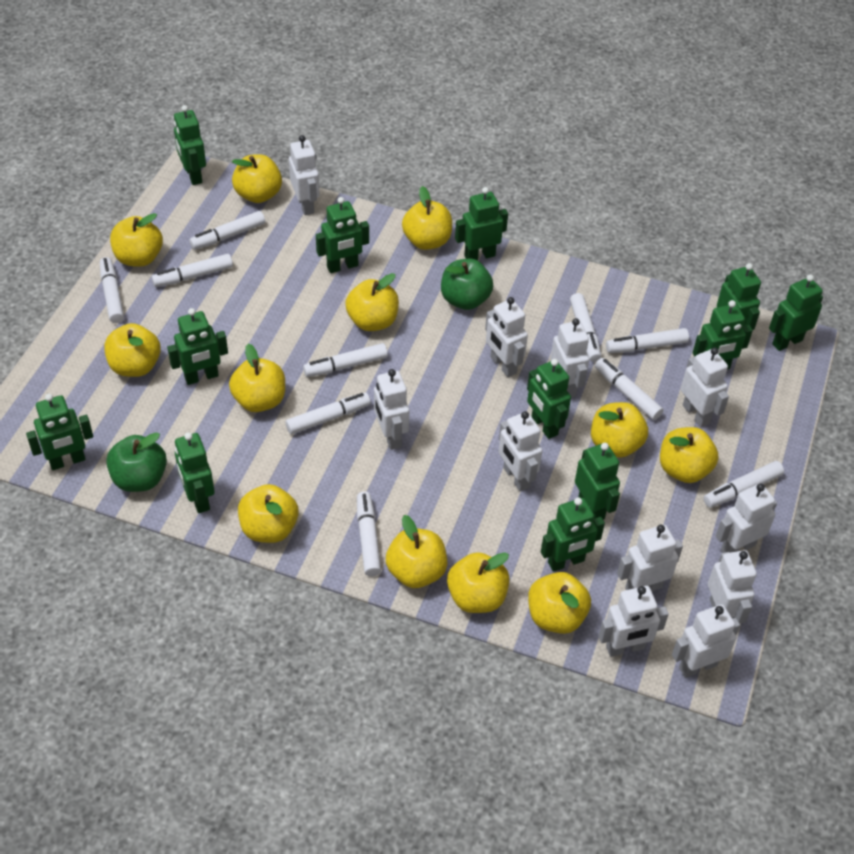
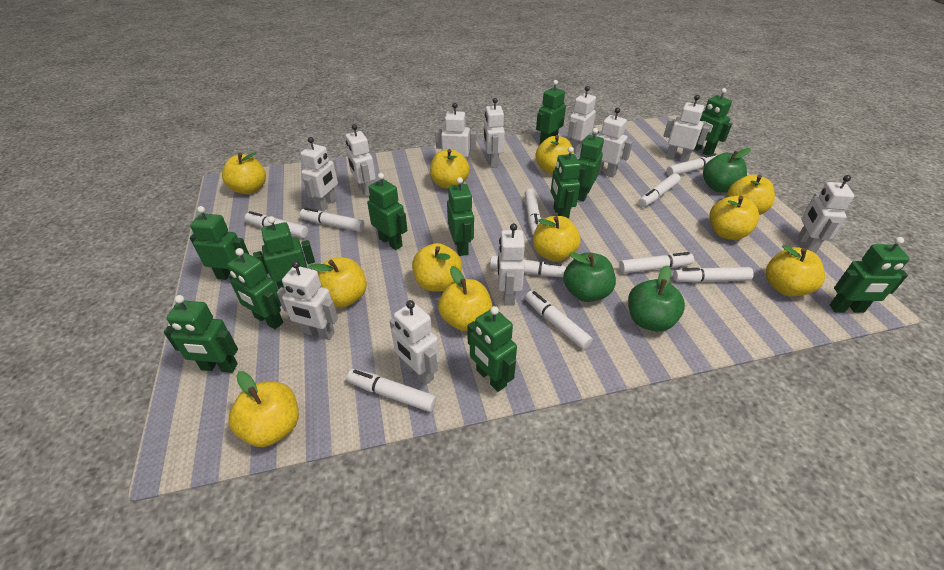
green apple: 2 -> 3
yellow apple: 12 -> 11

